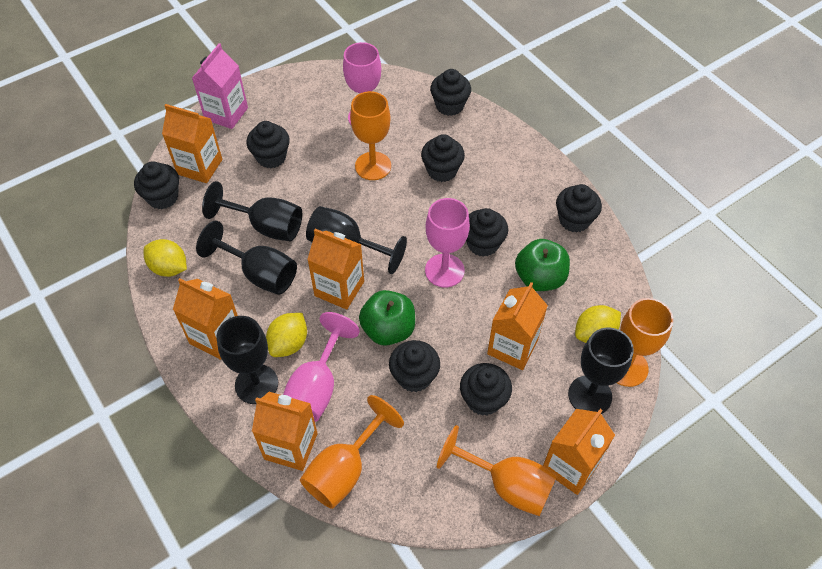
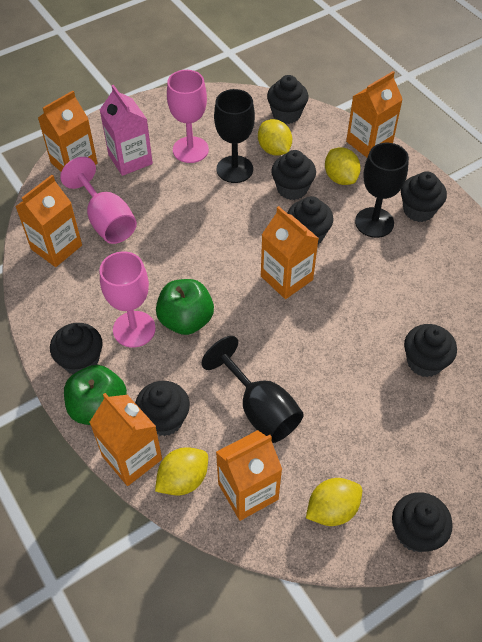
black goblet: 5 -> 3
orange goblet: 4 -> 0
yellow lemon: 3 -> 4

